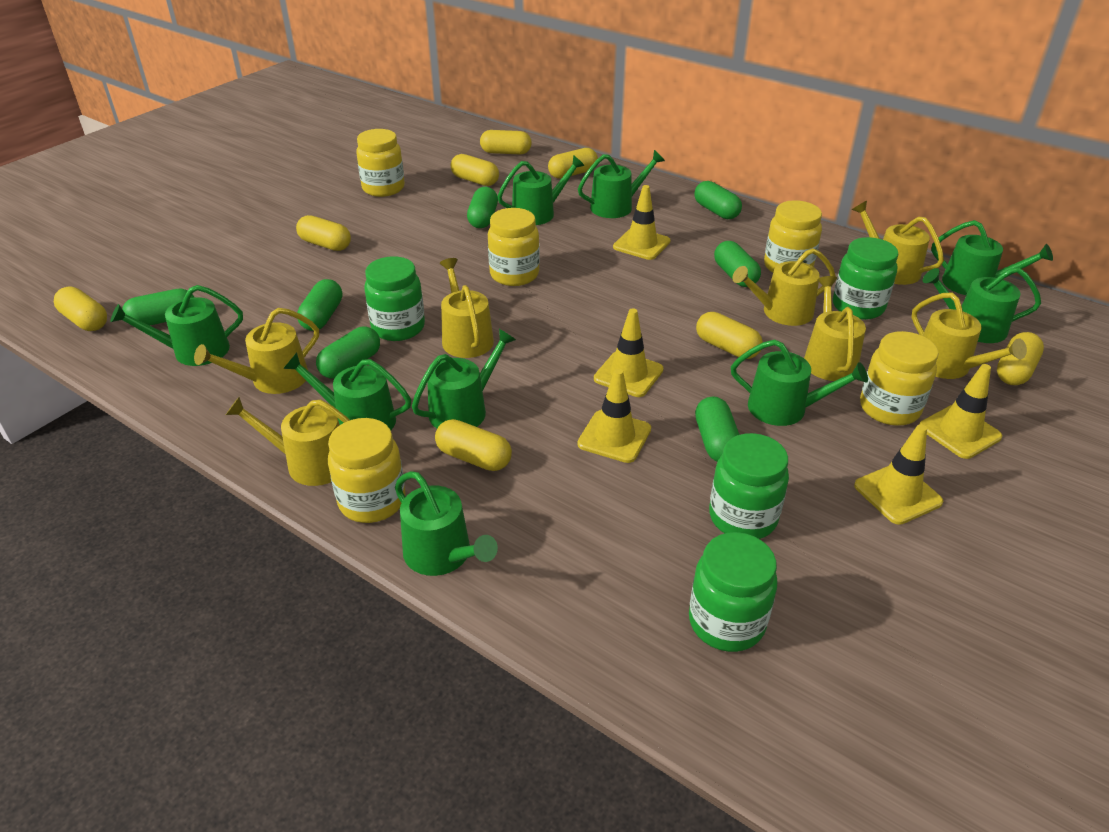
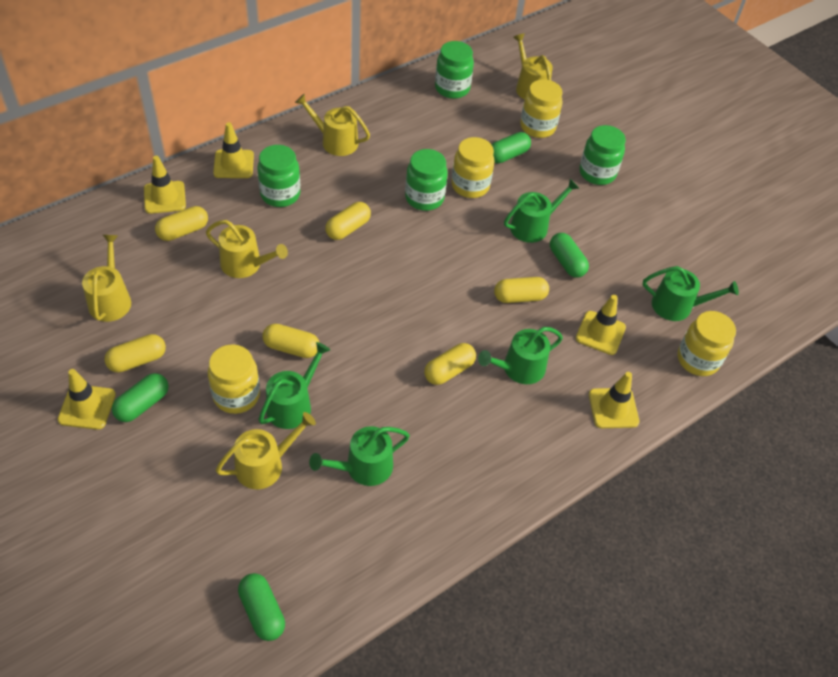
green capsule: 7 -> 4
green watering can: 9 -> 5
yellow capsule: 8 -> 6
yellow jar: 5 -> 4
yellow watering can: 7 -> 5

